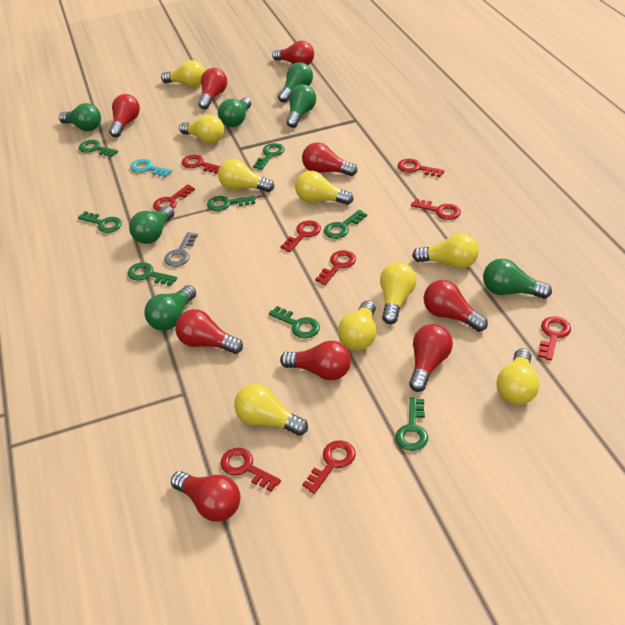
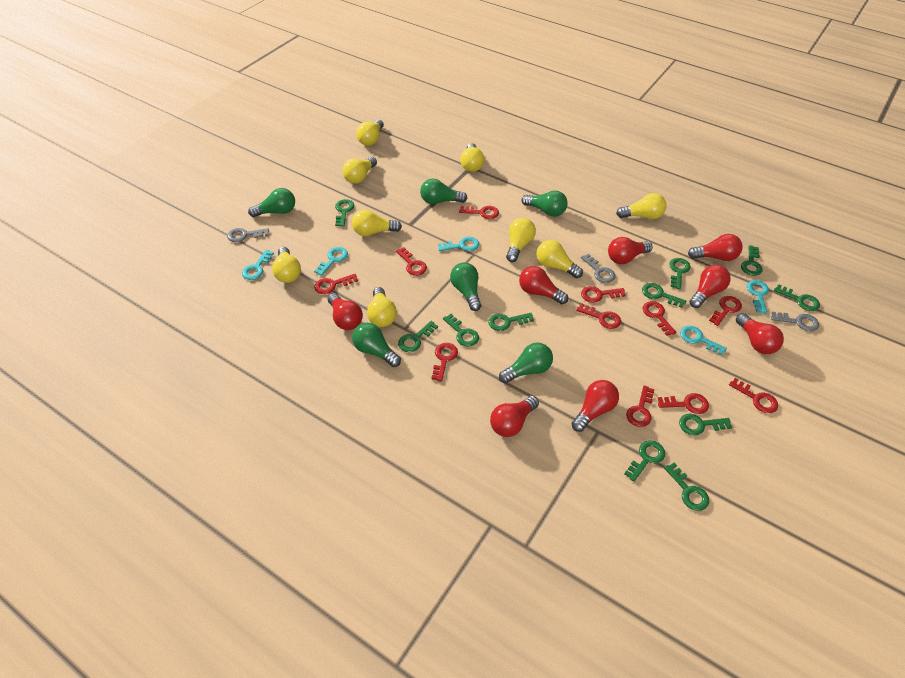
green key: 8 -> 11
green light bulb: 7 -> 6
grey key: 1 -> 3
red key: 9 -> 11
red light bulb: 9 -> 8
turquoise key: 1 -> 5

